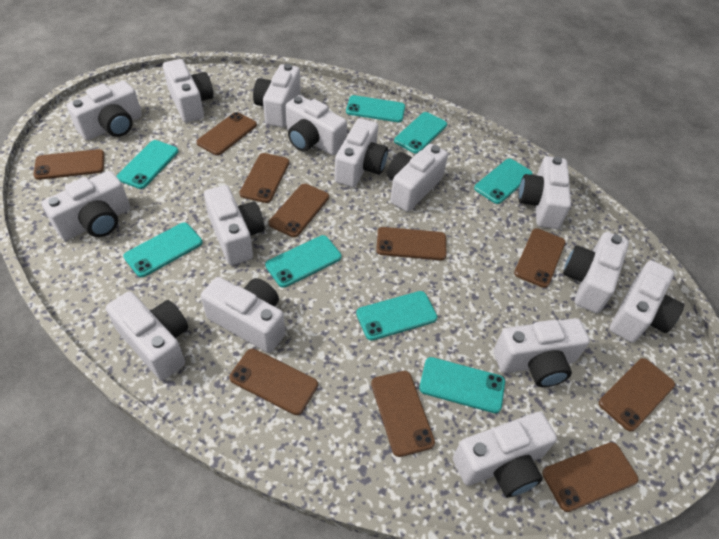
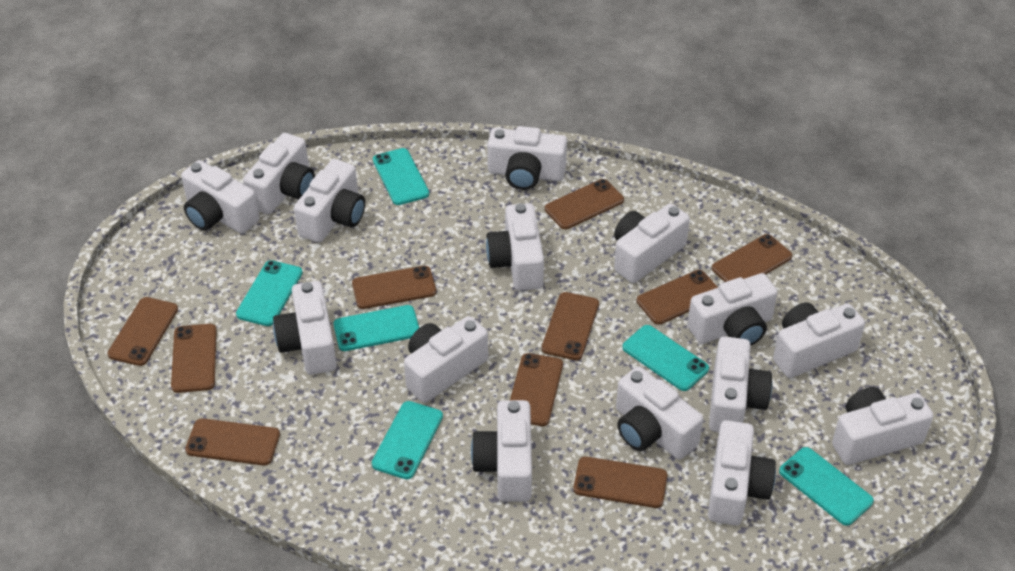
turquoise phone: 8 -> 6

